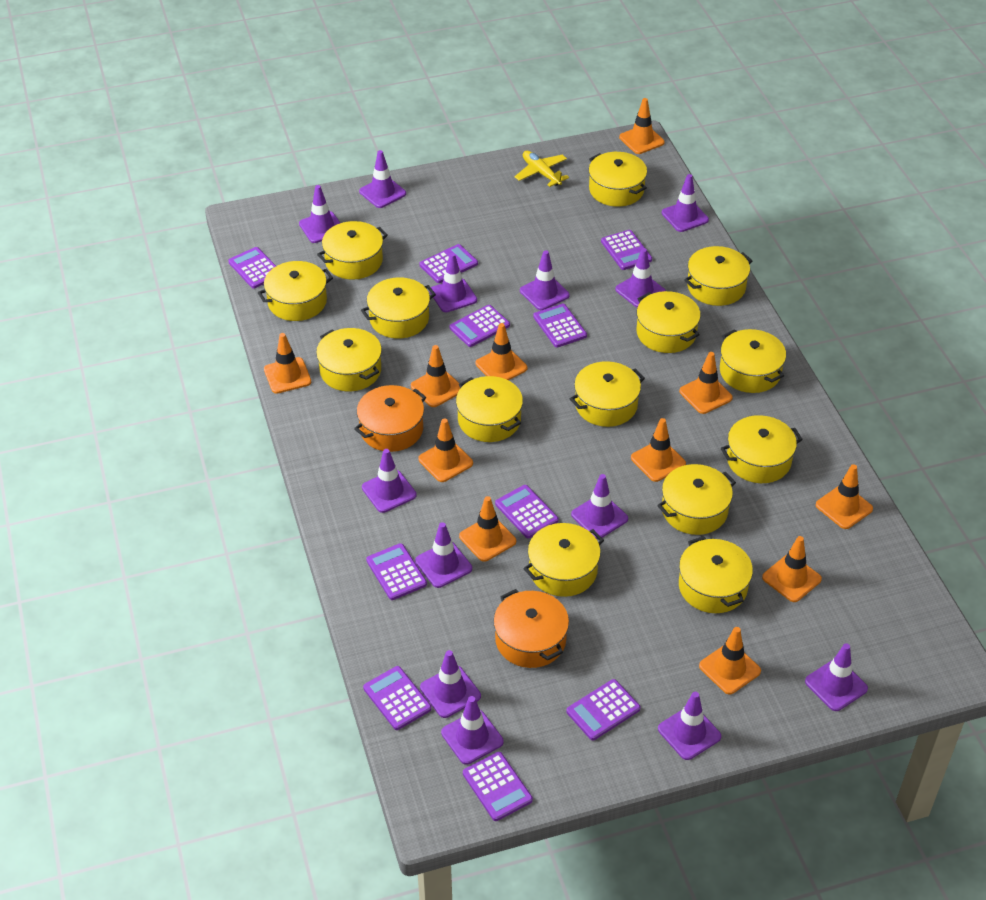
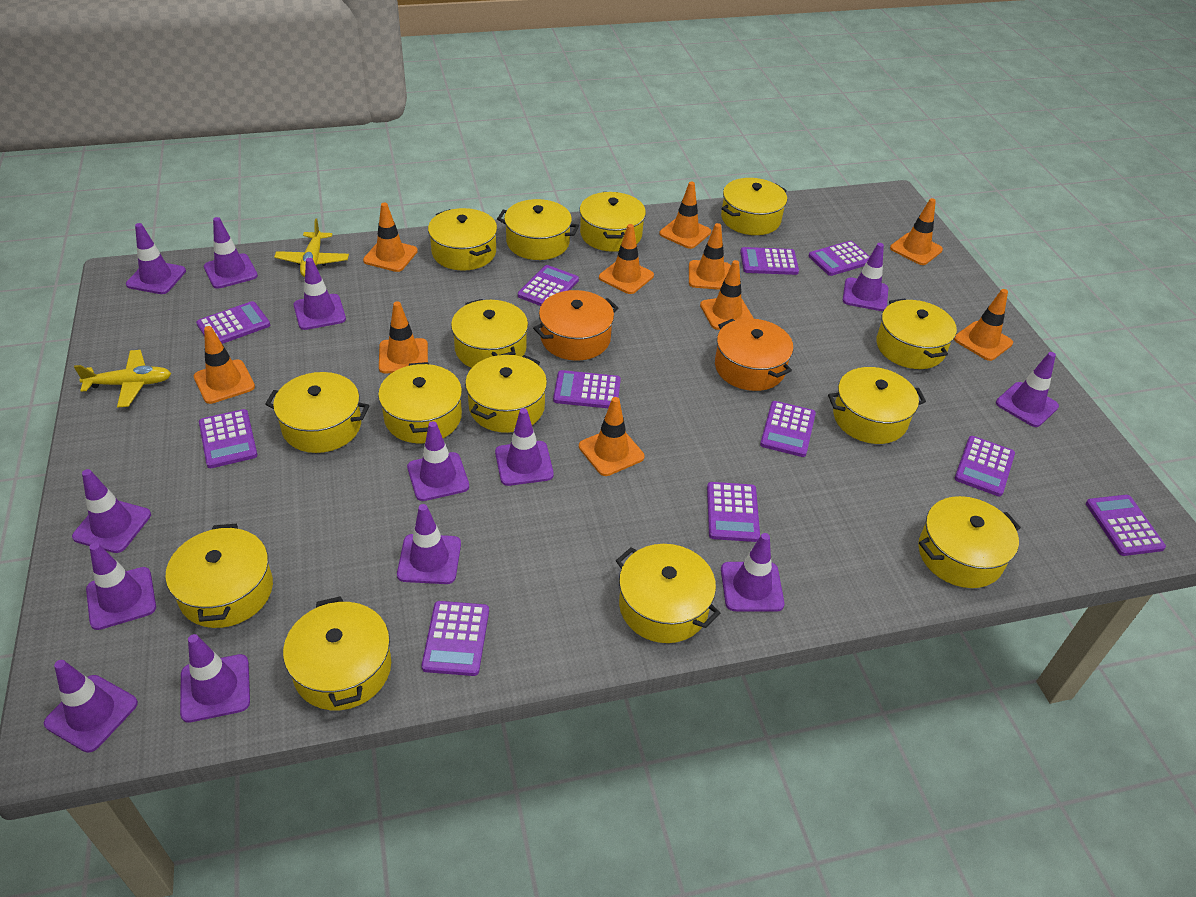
orange traffic cone: 11 -> 10
purple calculator: 10 -> 11
yellow plane: 1 -> 2

